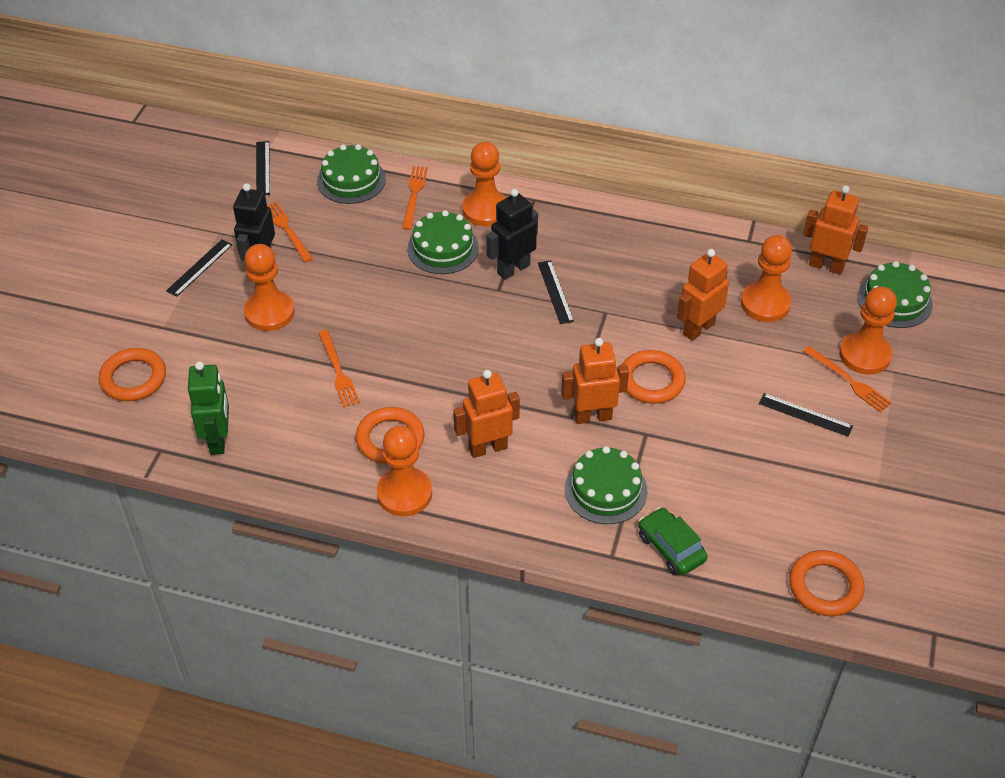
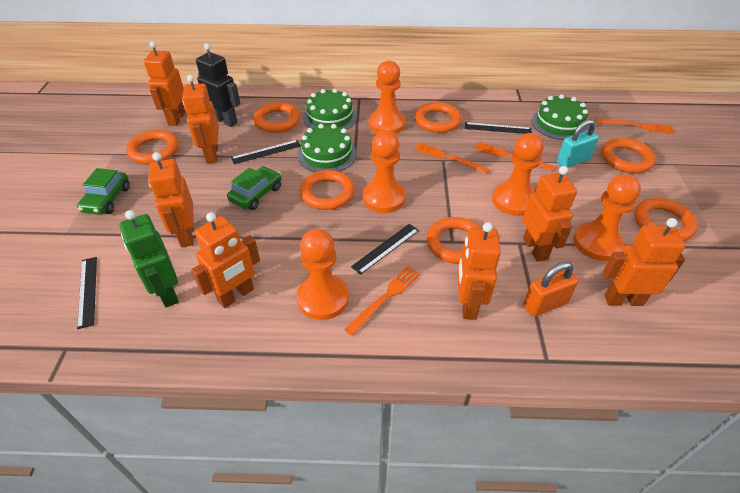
black robot: 2 -> 1
green cake: 4 -> 3
green car: 1 -> 2
orange padlock: 0 -> 1
orange ring: 4 -> 7
orange robot: 4 -> 7
turquoise padlock: 0 -> 1

